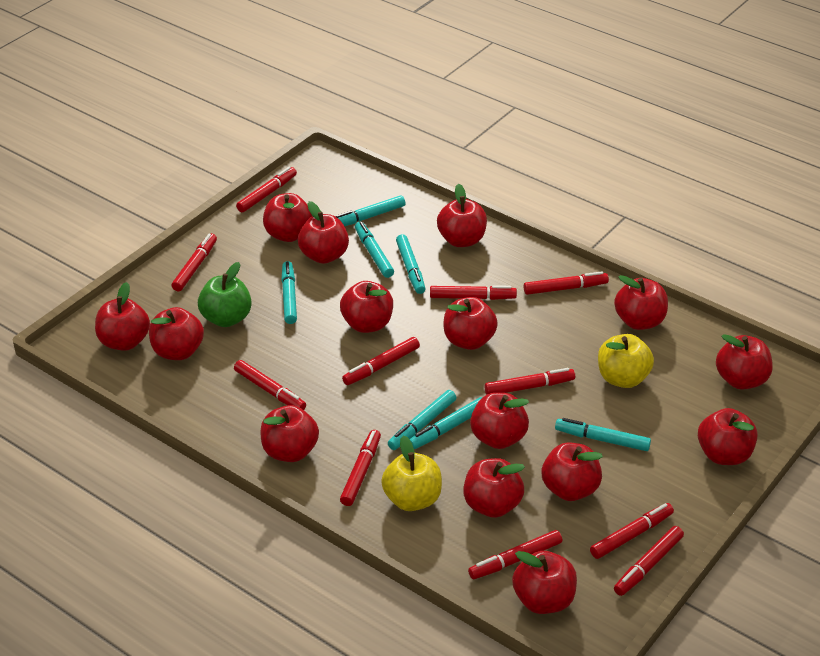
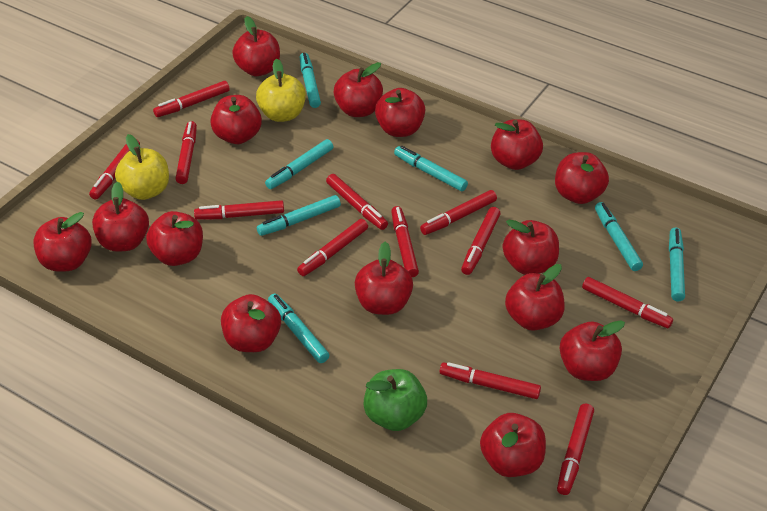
red marker: 11 -> 12

